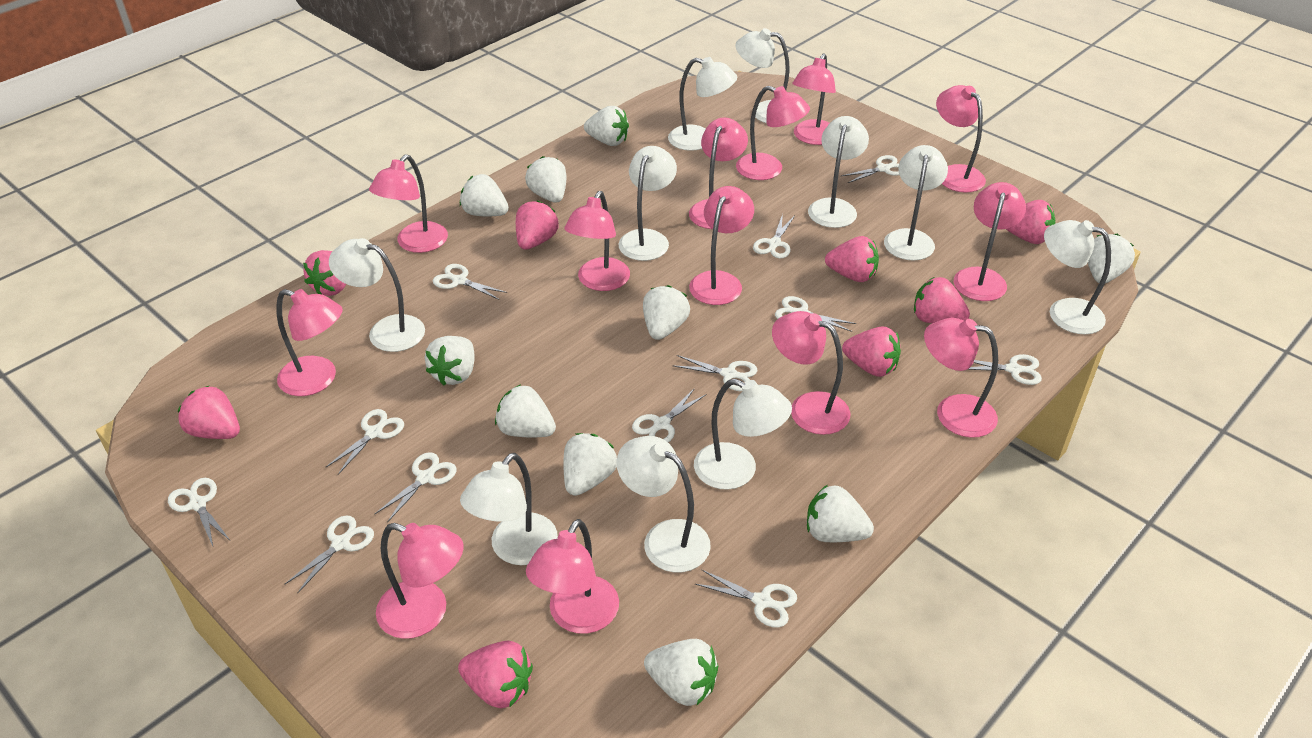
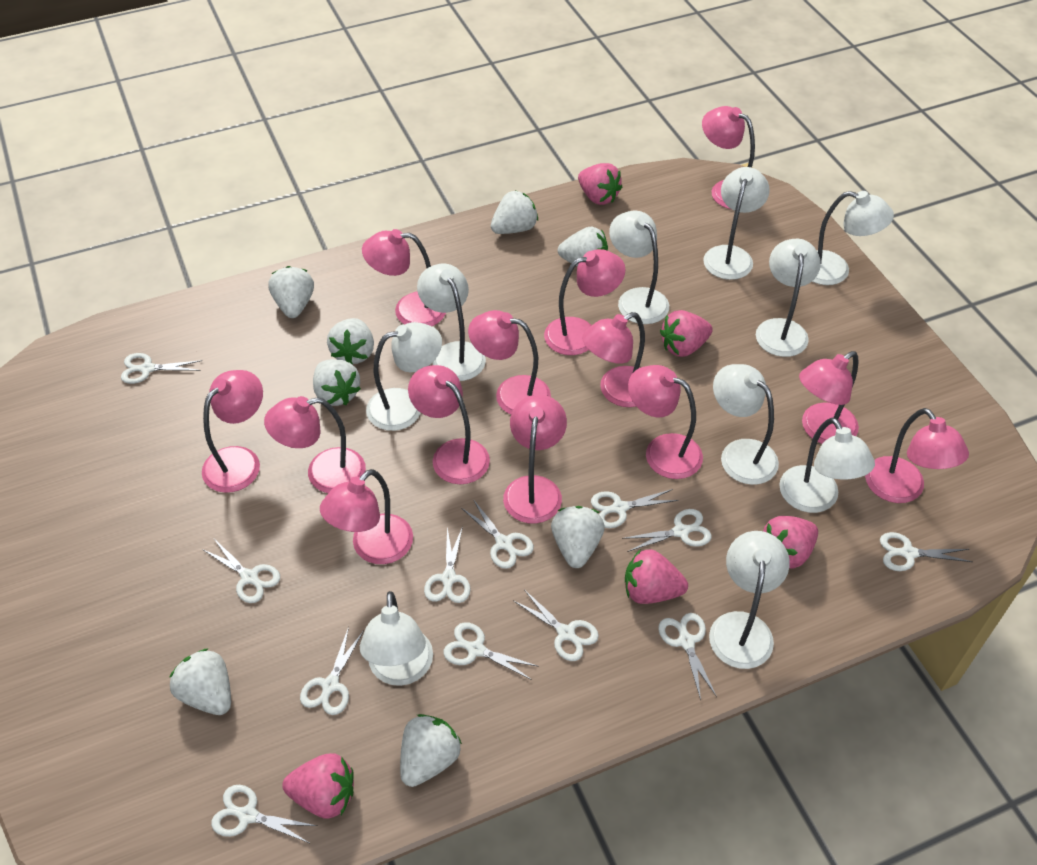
pink strawberry: 8 -> 5
white strawberry: 10 -> 8

